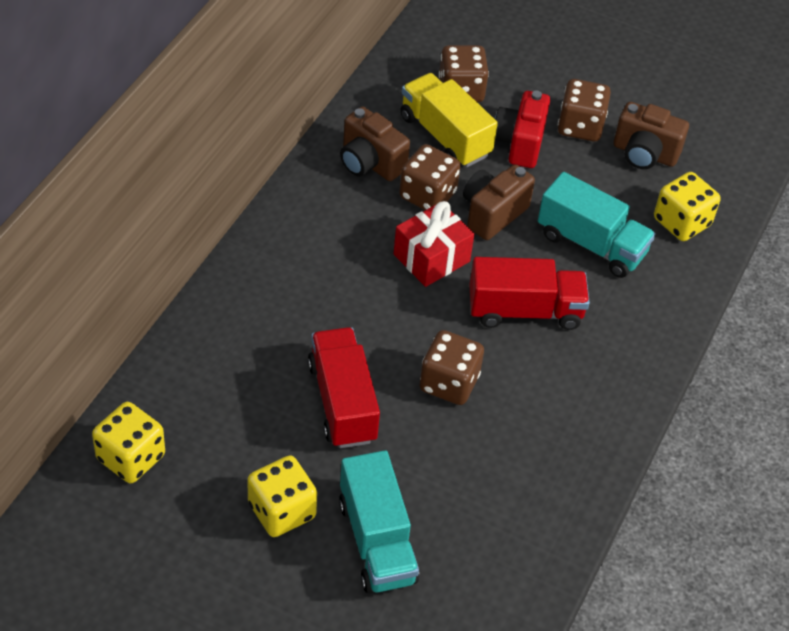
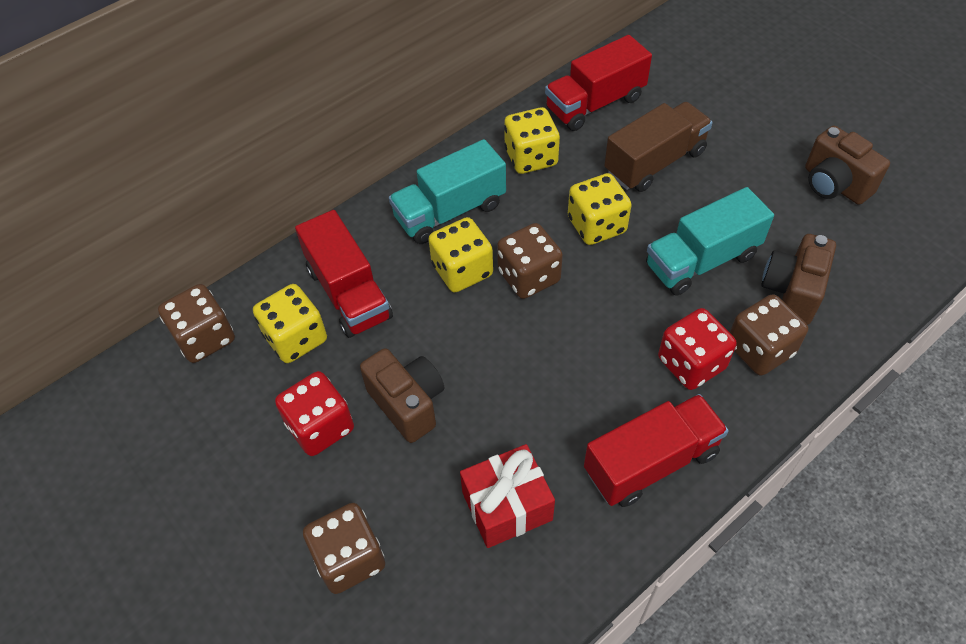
brown truck: 0 -> 1
red camera: 1 -> 0
red dice: 0 -> 2
red truck: 2 -> 3
yellow dice: 3 -> 4
yellow truck: 1 -> 0

